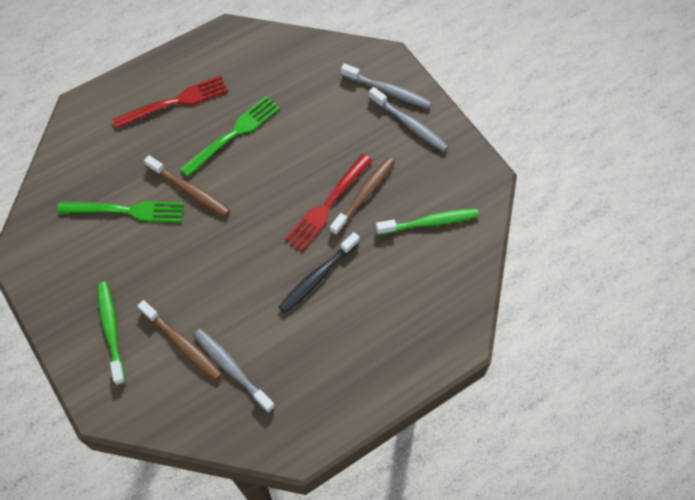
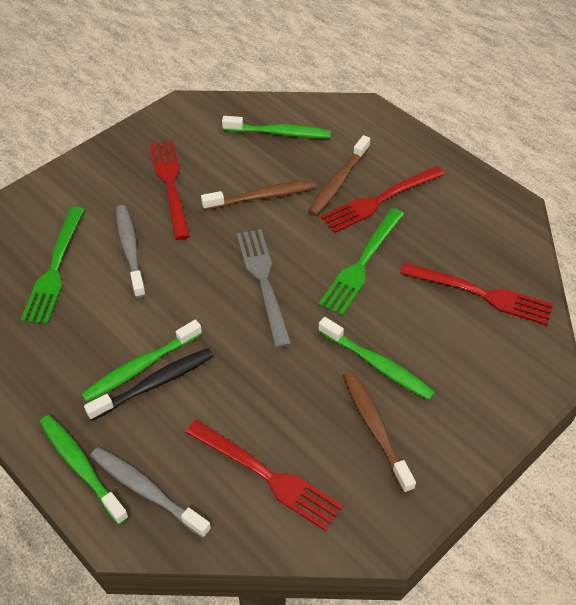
green toothbrush: 2 -> 4
grey fork: 0 -> 1
grey toothbrush: 3 -> 2
red fork: 2 -> 4

